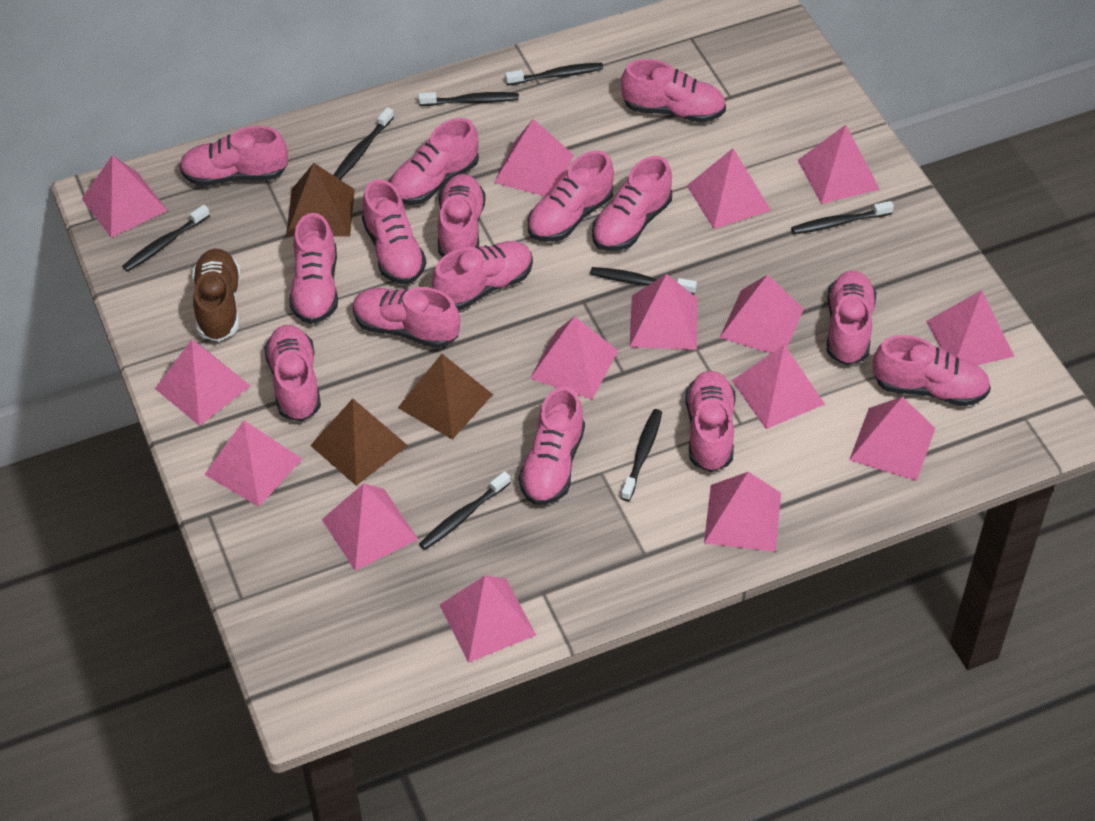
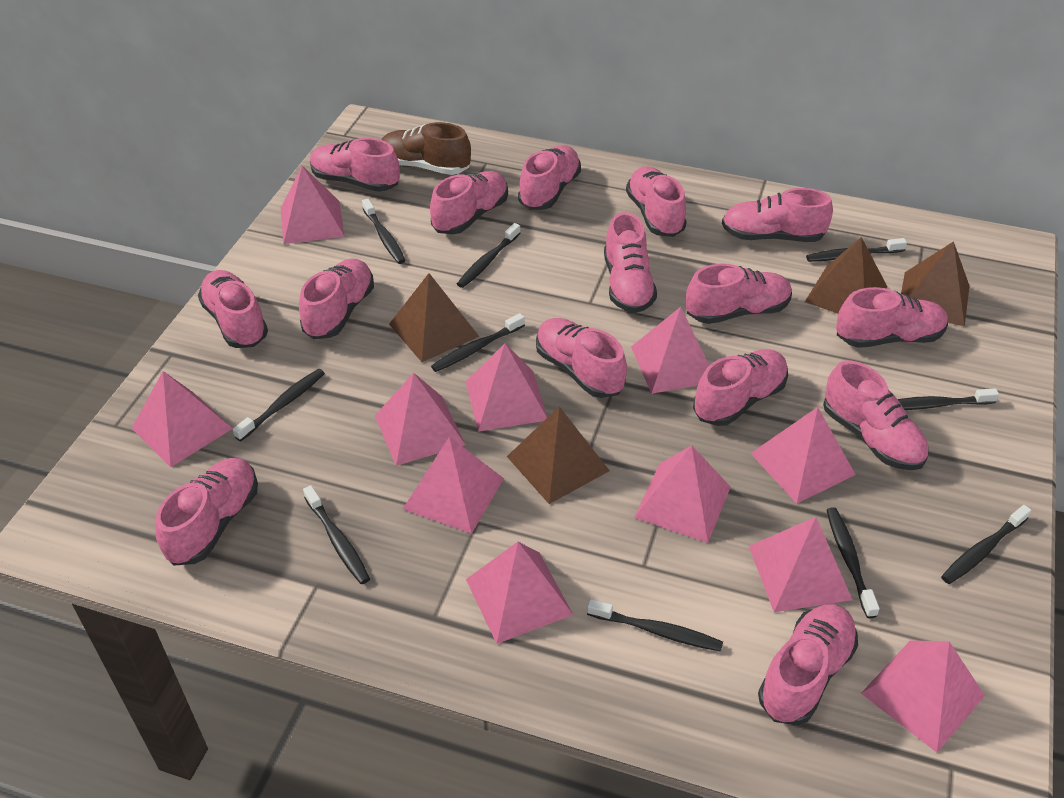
black toothbrush: 8 -> 10
brown pyramid: 3 -> 4
pink pyramid: 15 -> 11

